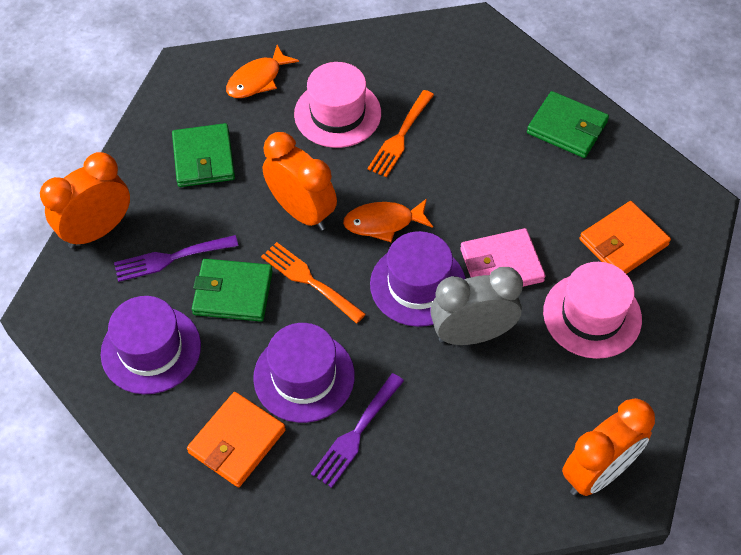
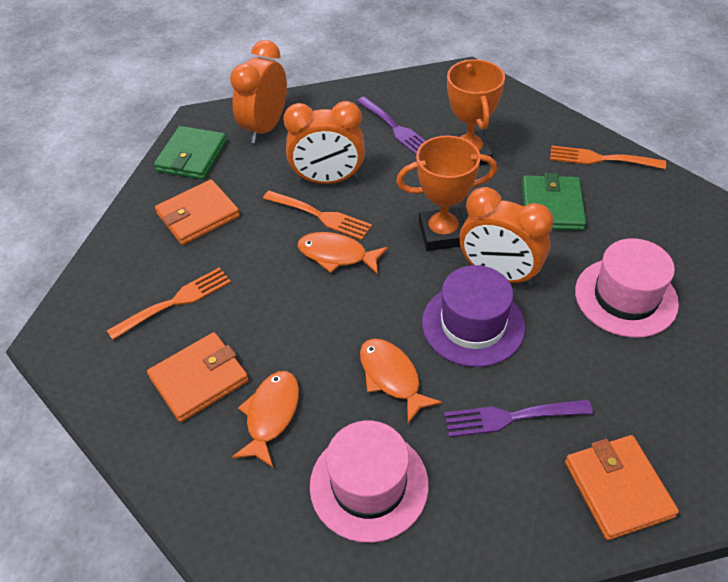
green wallet: 3 -> 2
grey clock: 1 -> 0
orange fish: 2 -> 3
orange fork: 2 -> 3
orange trophy: 0 -> 2
orange wallet: 2 -> 3
pink wallet: 1 -> 0
purple hat: 3 -> 1

